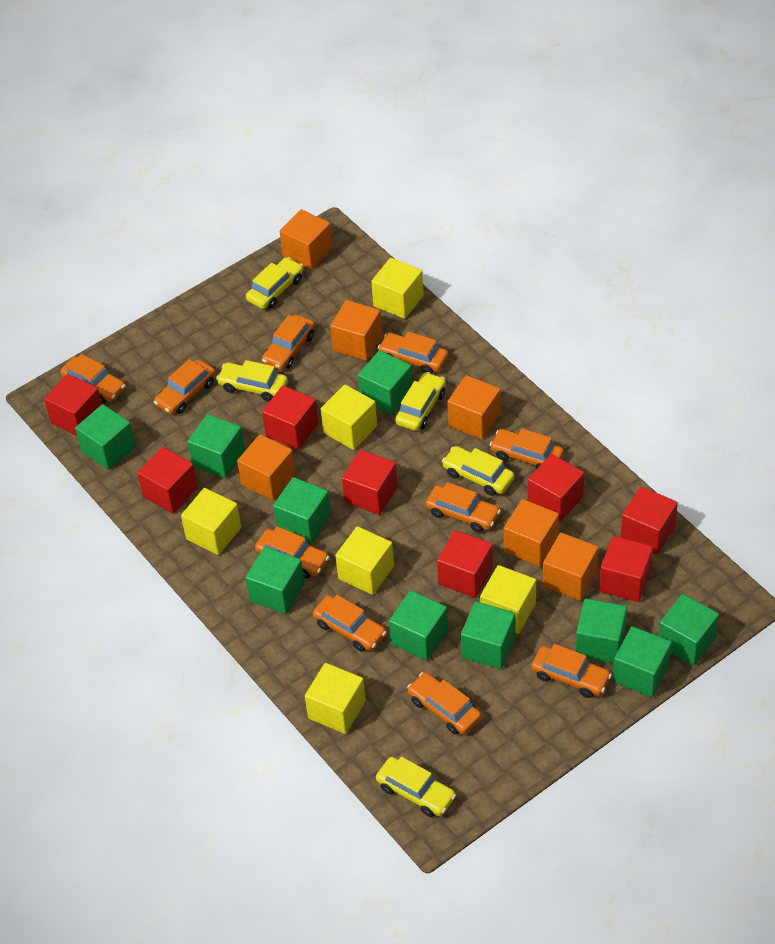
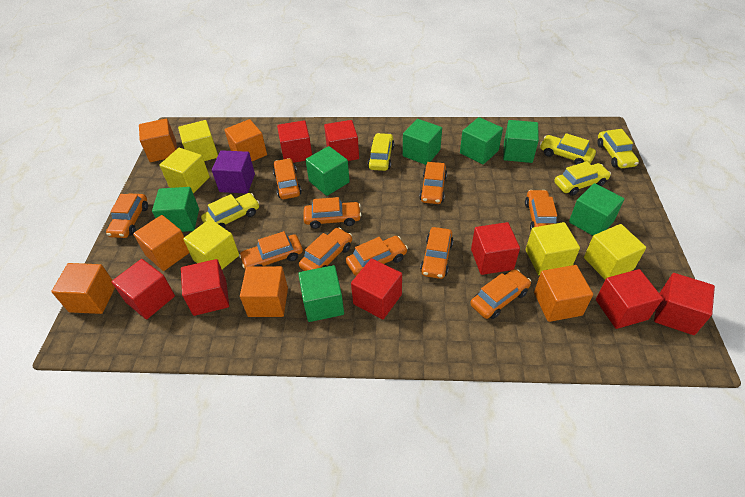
green cube: 10 -> 7
purple cube: 0 -> 1
yellow cube: 6 -> 5

